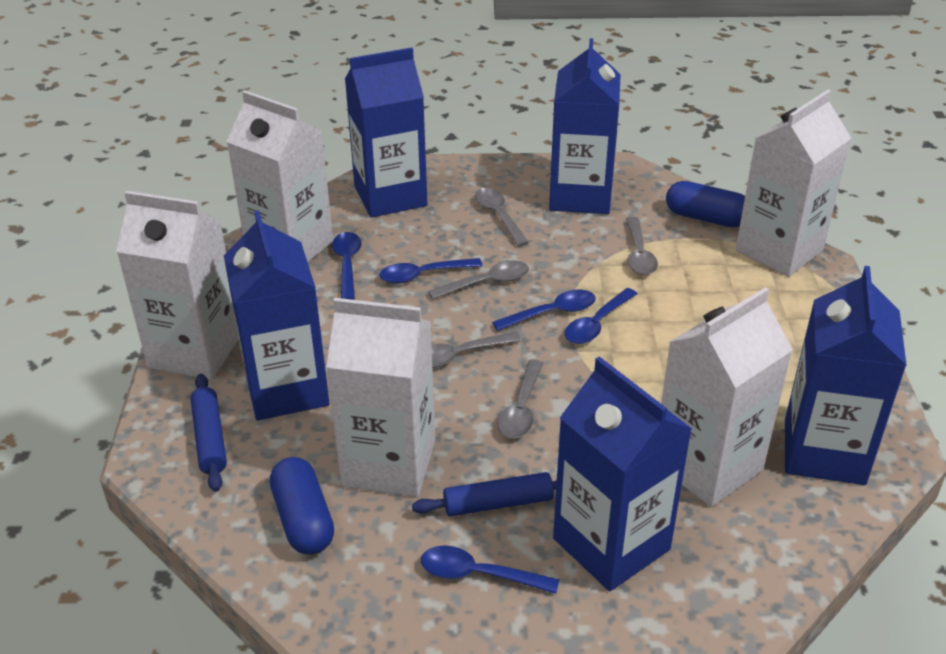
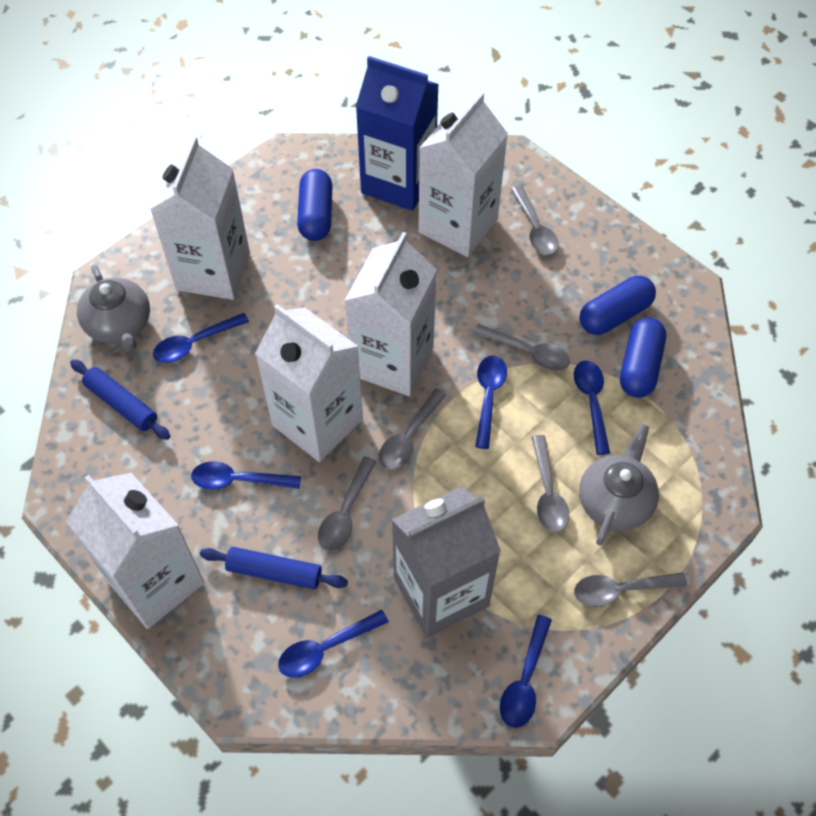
blue capsule: 2 -> 3
blue carton: 5 -> 1
blue spoon: 5 -> 6
grey carton: 0 -> 1
grey spoon: 5 -> 6
grey teapot: 0 -> 2

